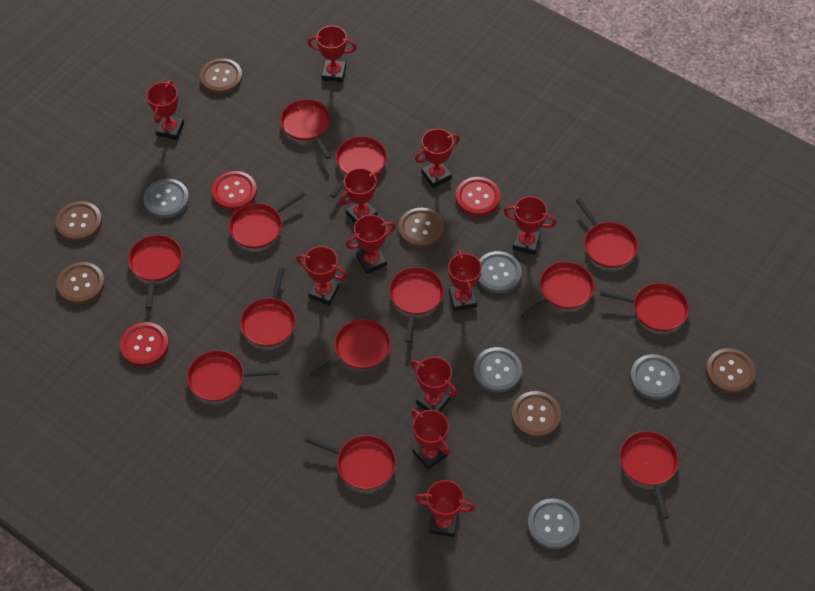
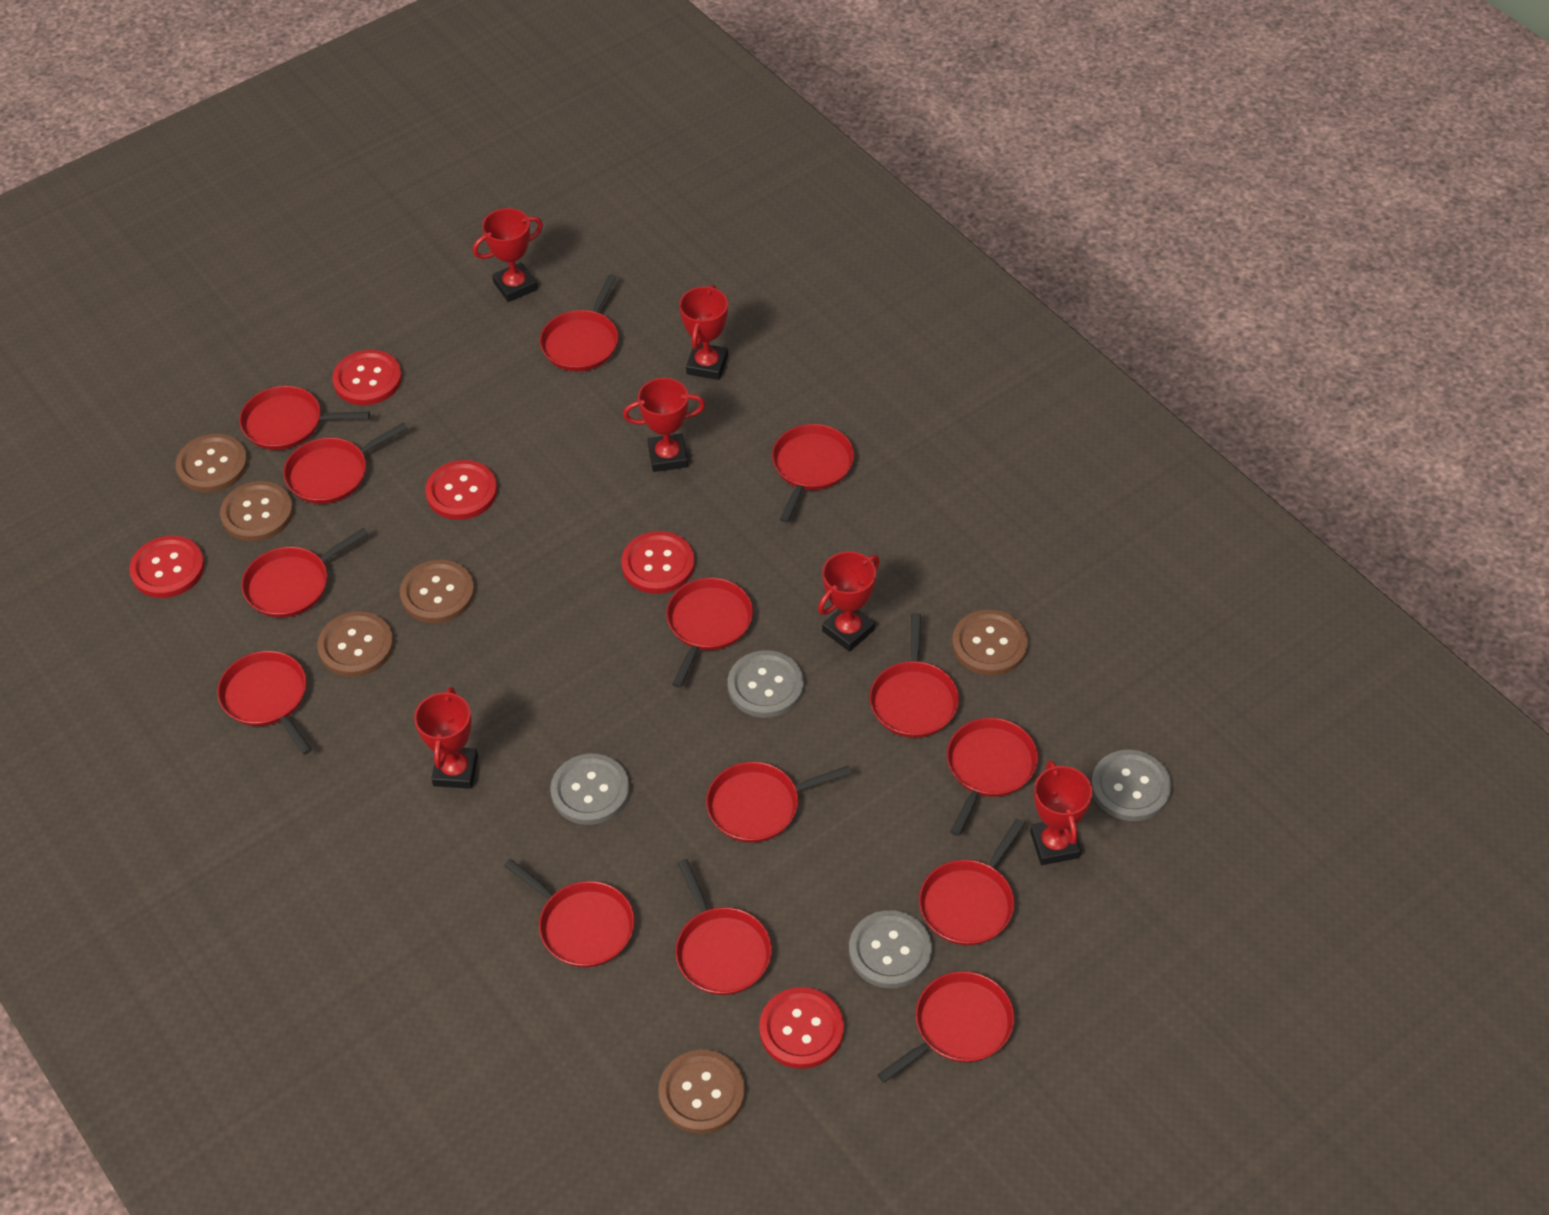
grey button: 5 -> 4
red button: 3 -> 5
red pan: 13 -> 14
red trophy: 11 -> 6

